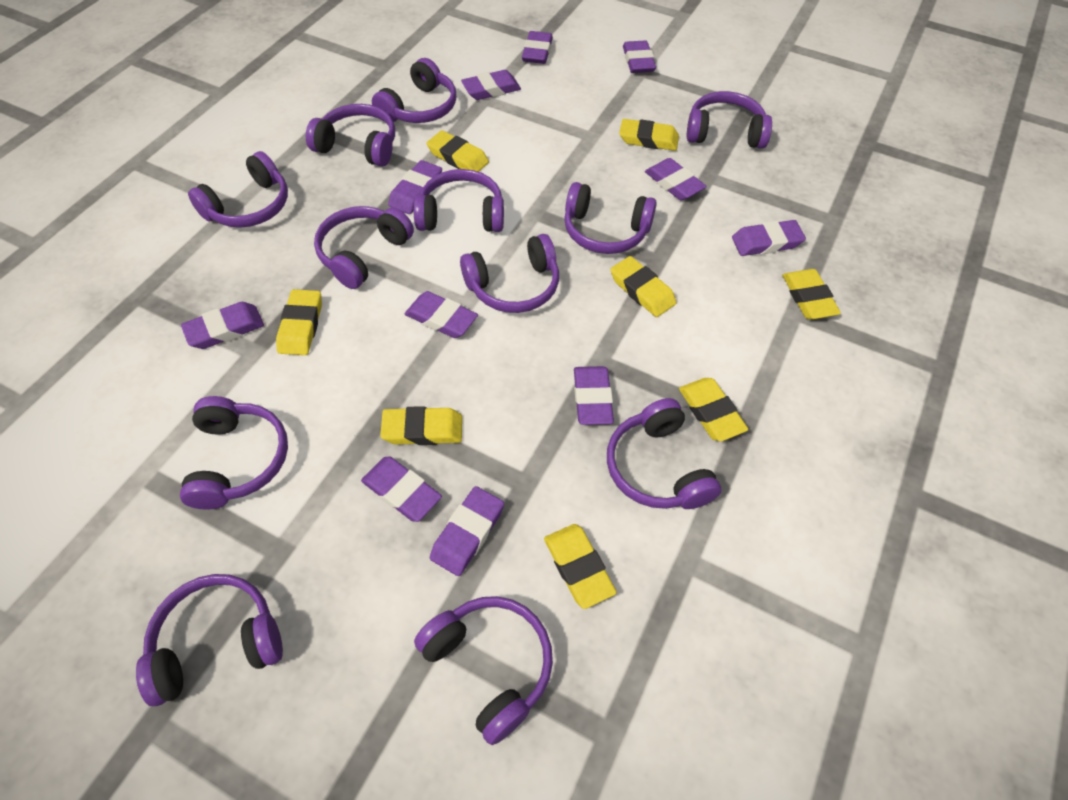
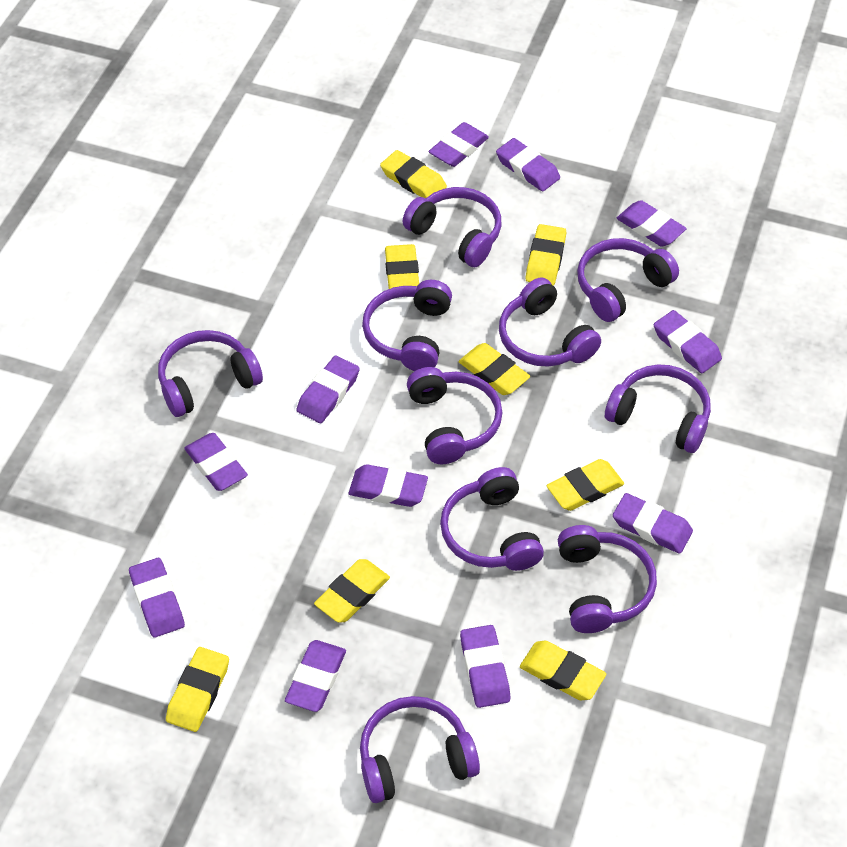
purple headphones: 12 -> 10

